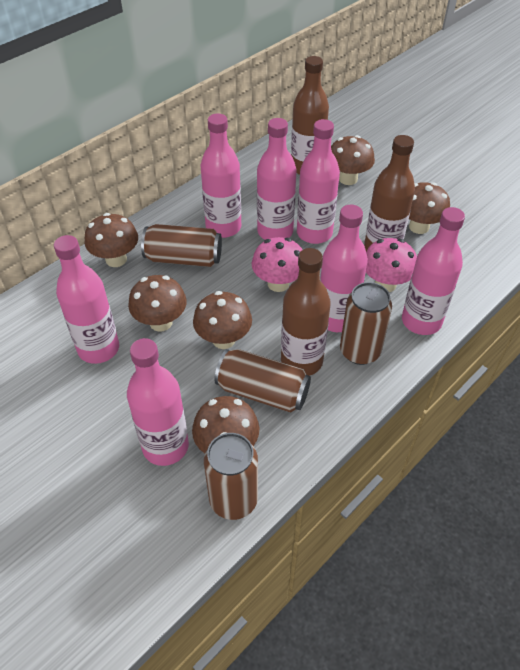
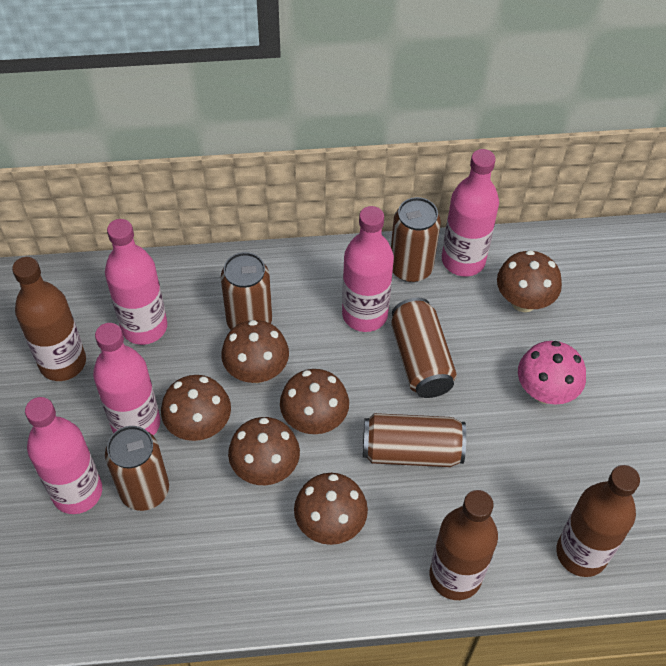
brown can: 4 -> 5
pink bottle: 7 -> 5
pink mushroom: 2 -> 1

